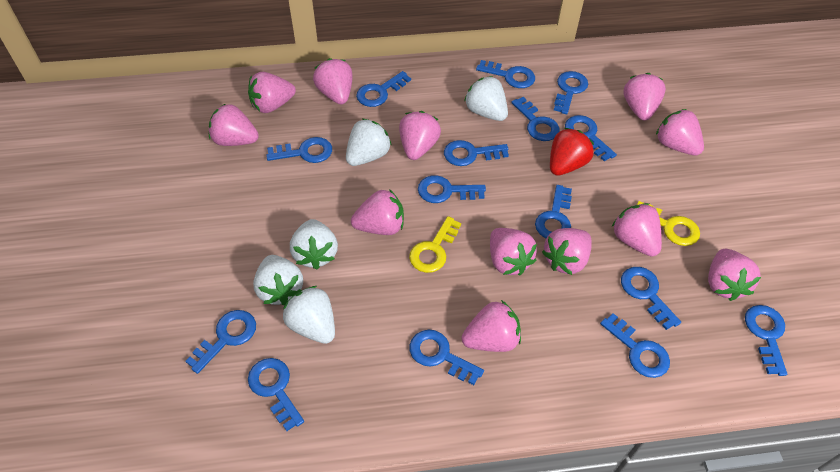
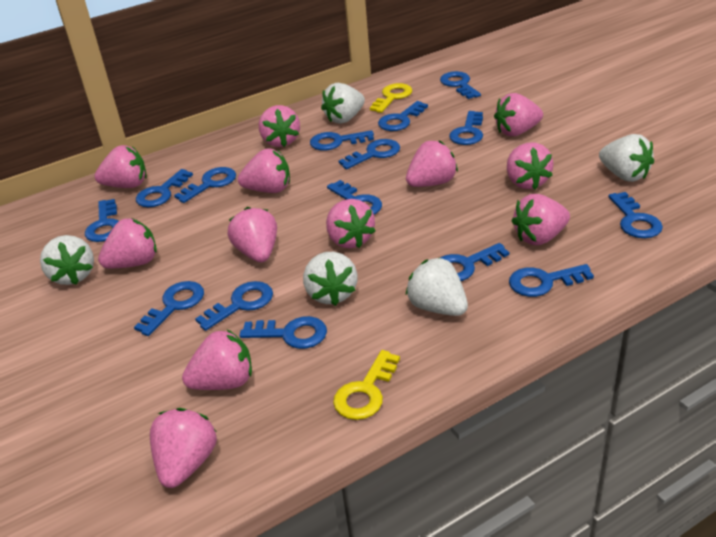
red strawberry: 1 -> 0

